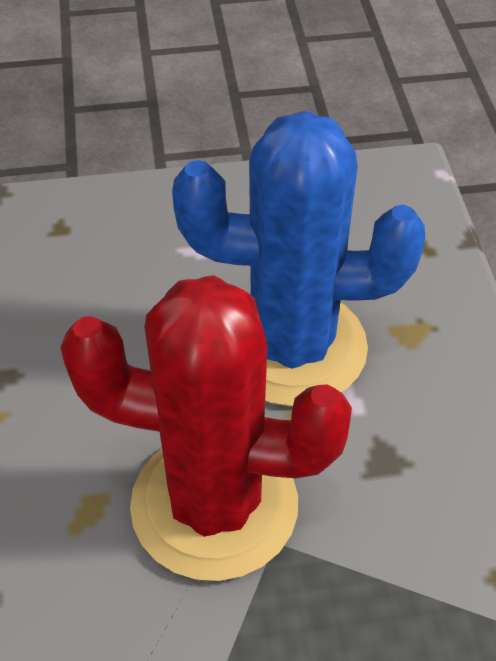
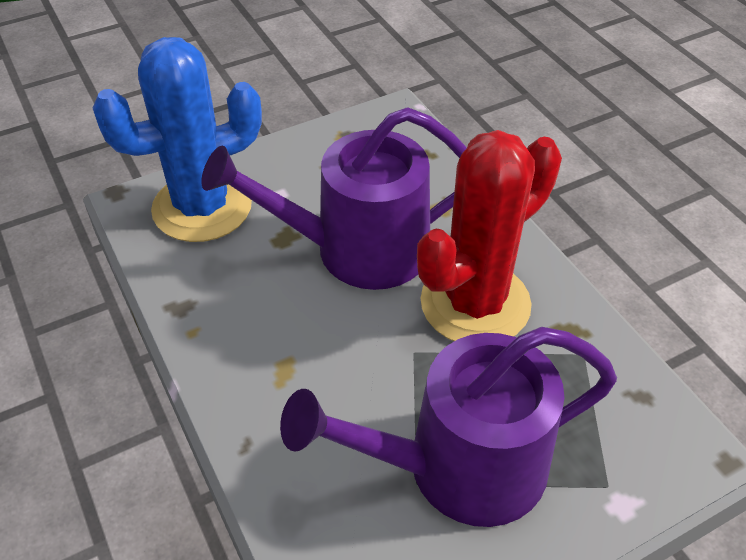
purple watering can: 0 -> 2

